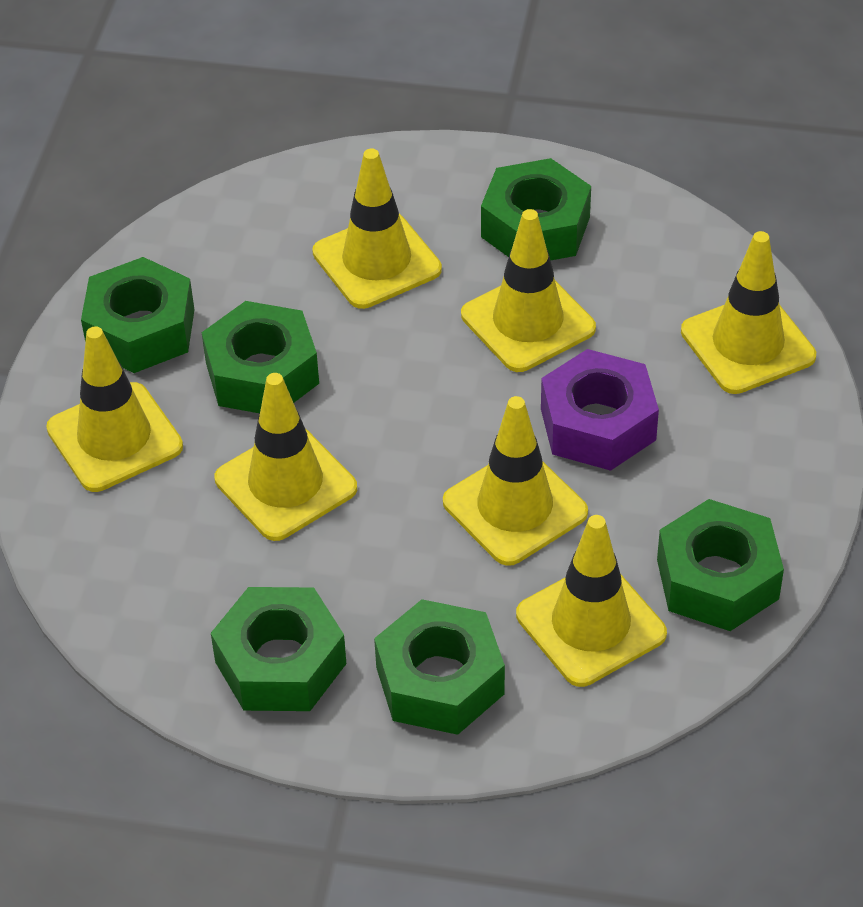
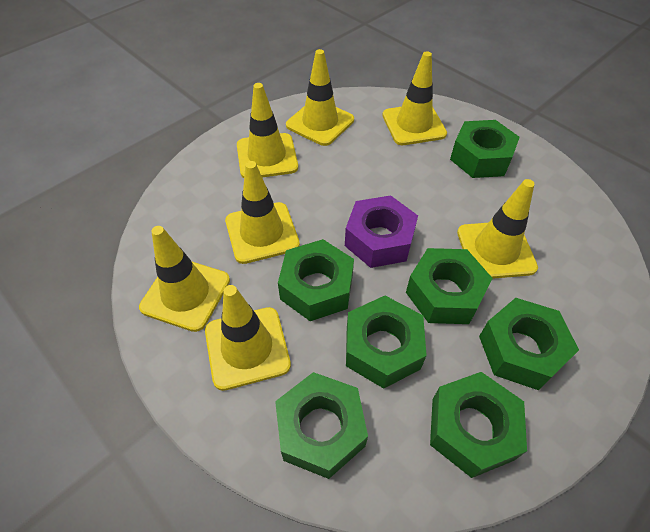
green nut: 6 -> 7

